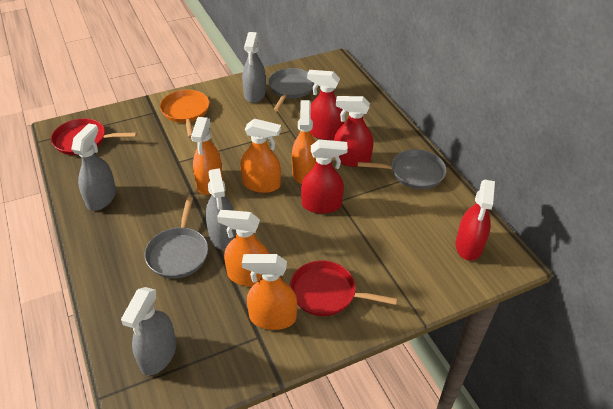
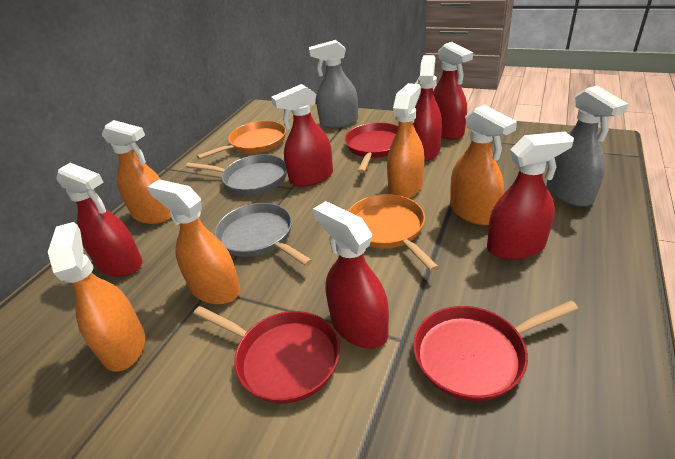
grey pan: 3 -> 2
grey spray bottle: 4 -> 2
orange pan: 1 -> 2
red pan: 2 -> 3
red spray bottle: 4 -> 6

